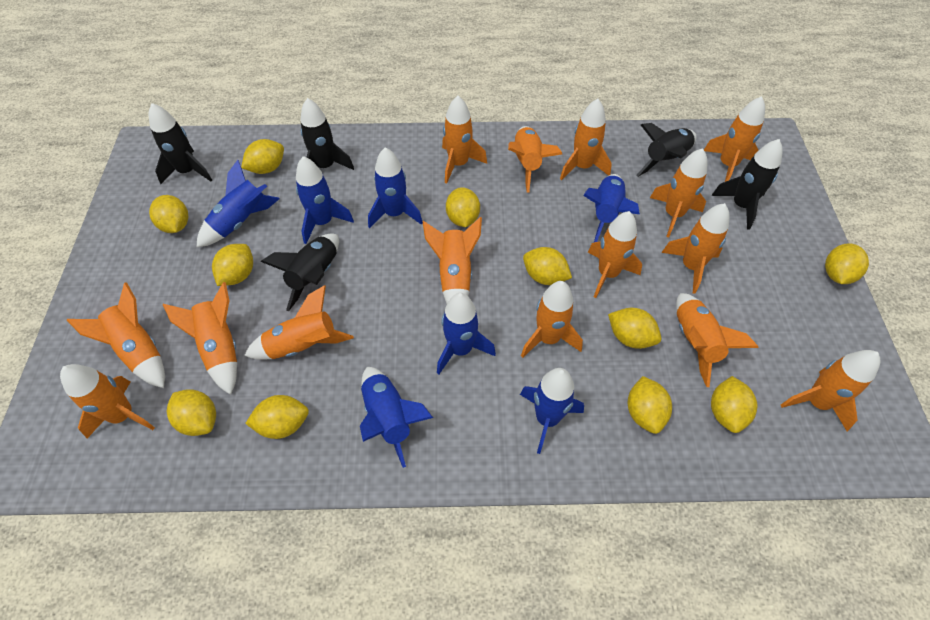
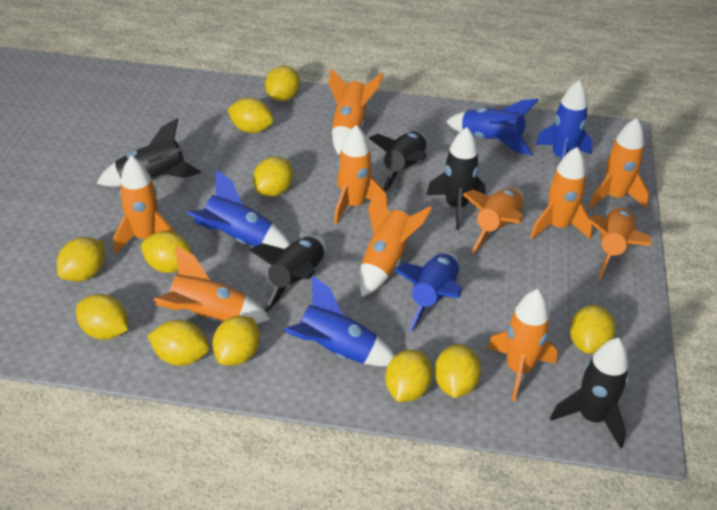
blue rocket: 7 -> 5
orange rocket: 15 -> 10

